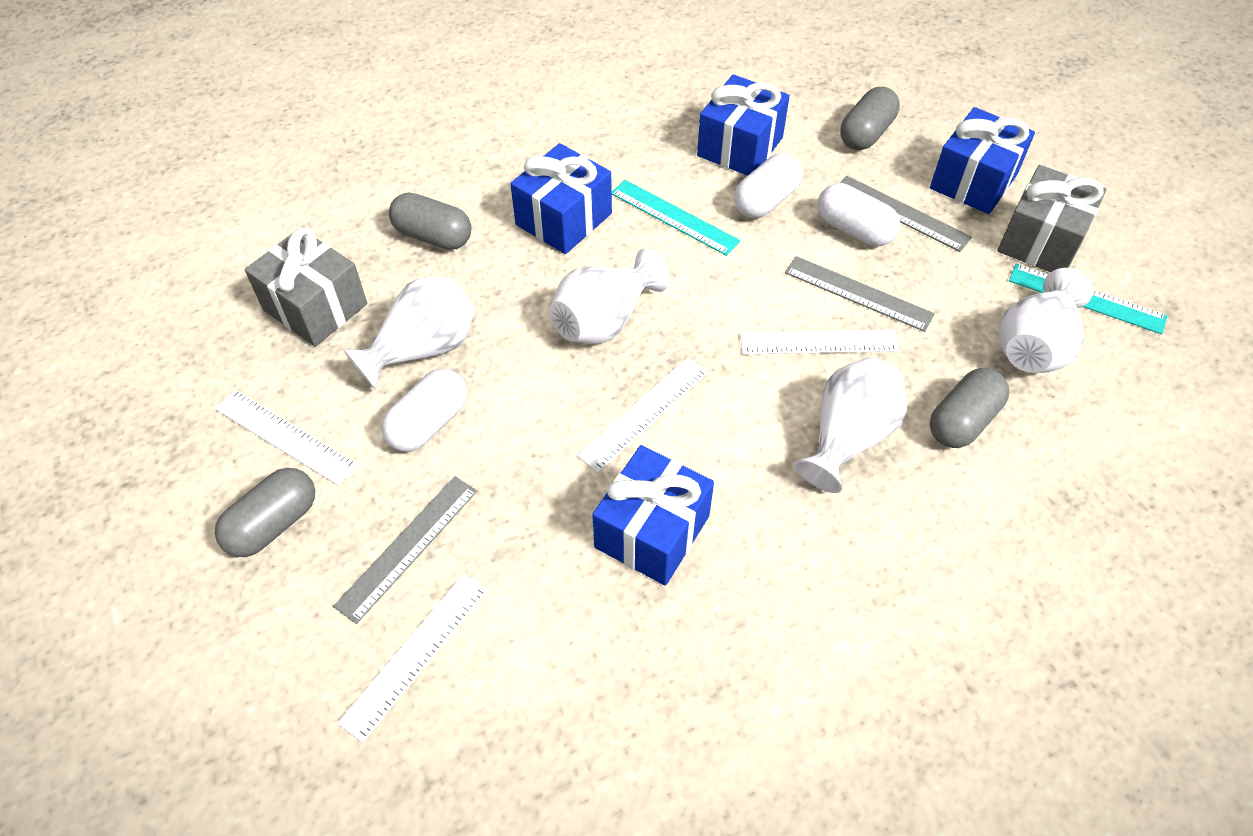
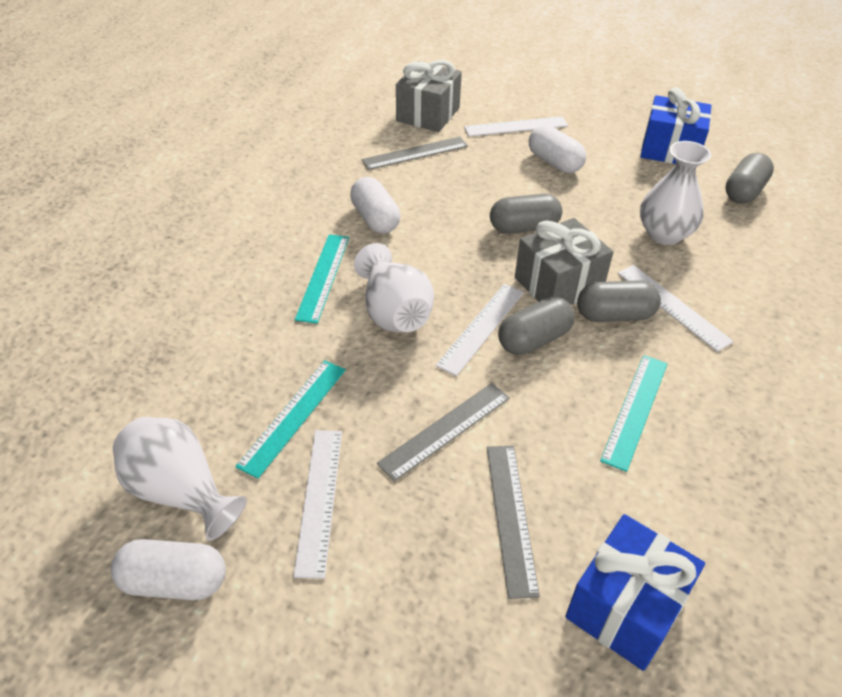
blue gift: 4 -> 2
turquoise ruler: 2 -> 3
white vase: 4 -> 3

